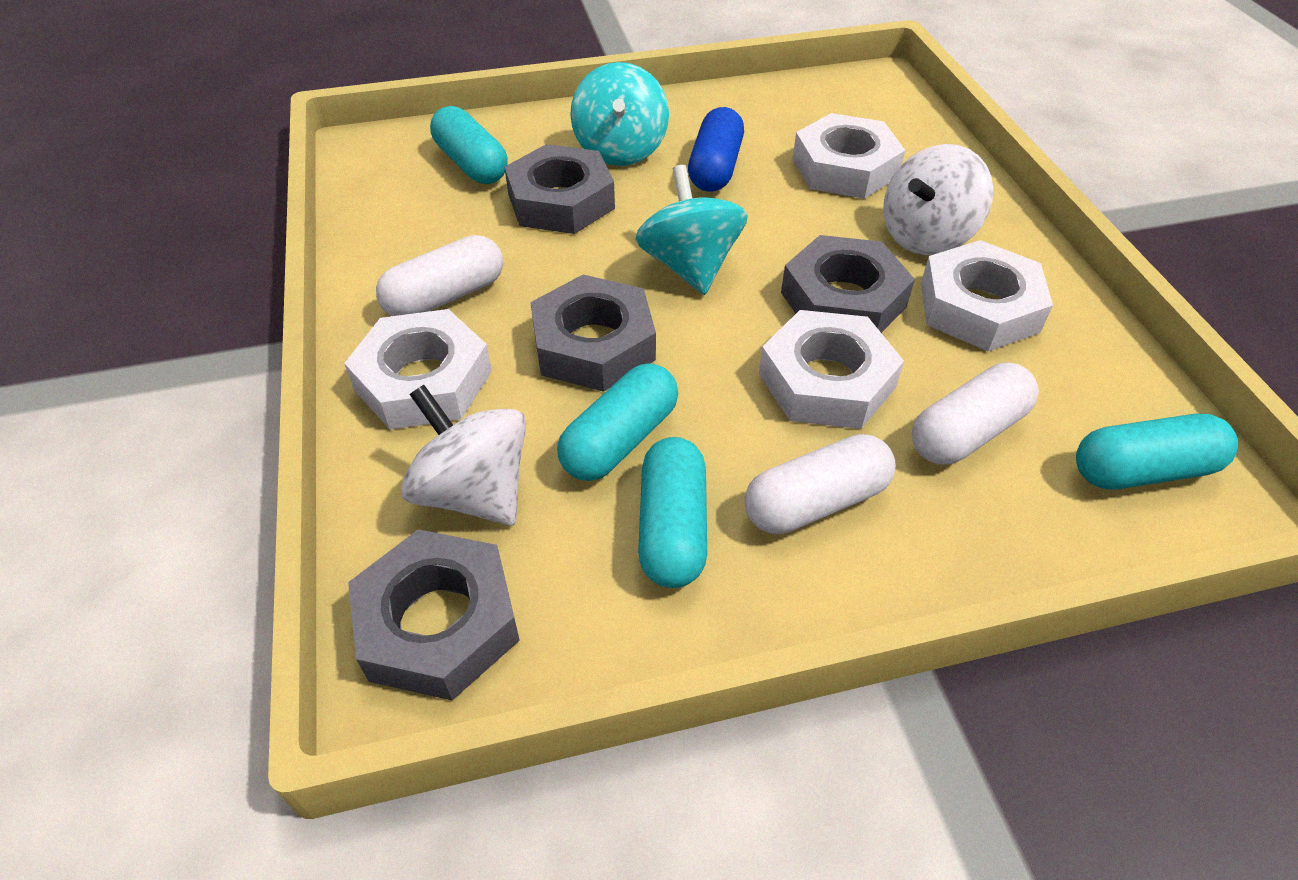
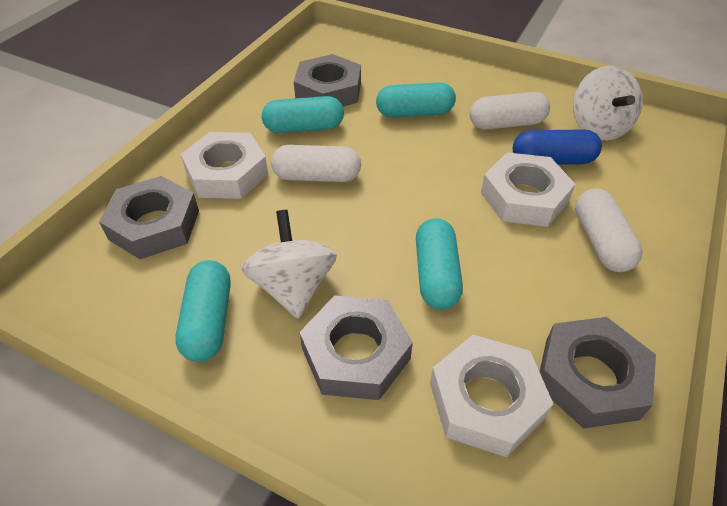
turquoise spinning top: 2 -> 0
white nut: 4 -> 3

